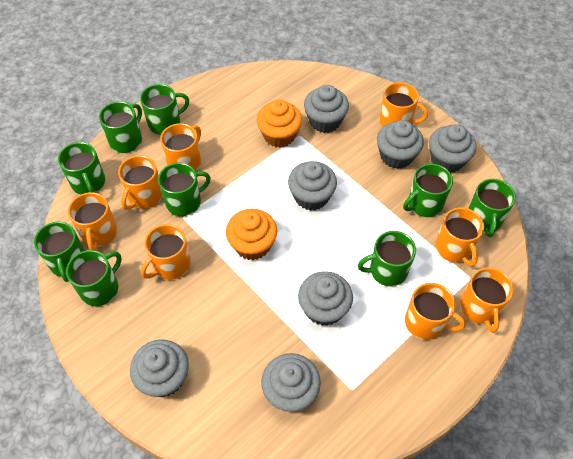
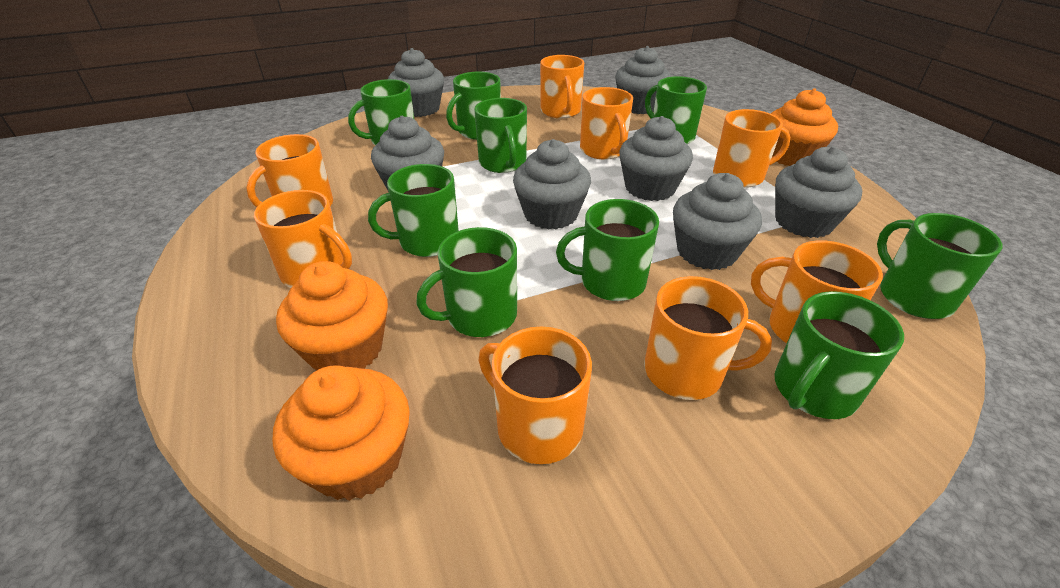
orange cupcake: 2 -> 3

